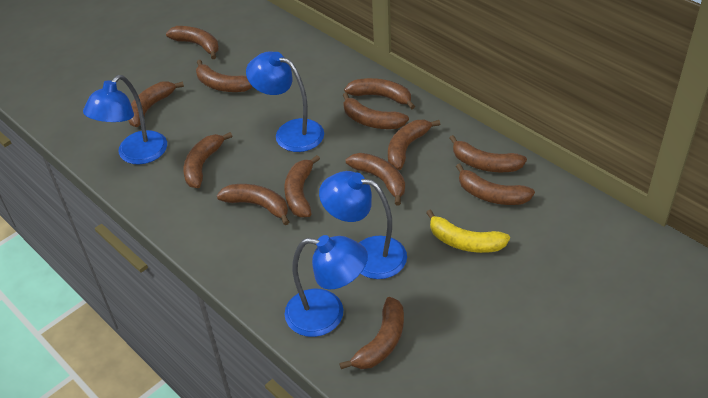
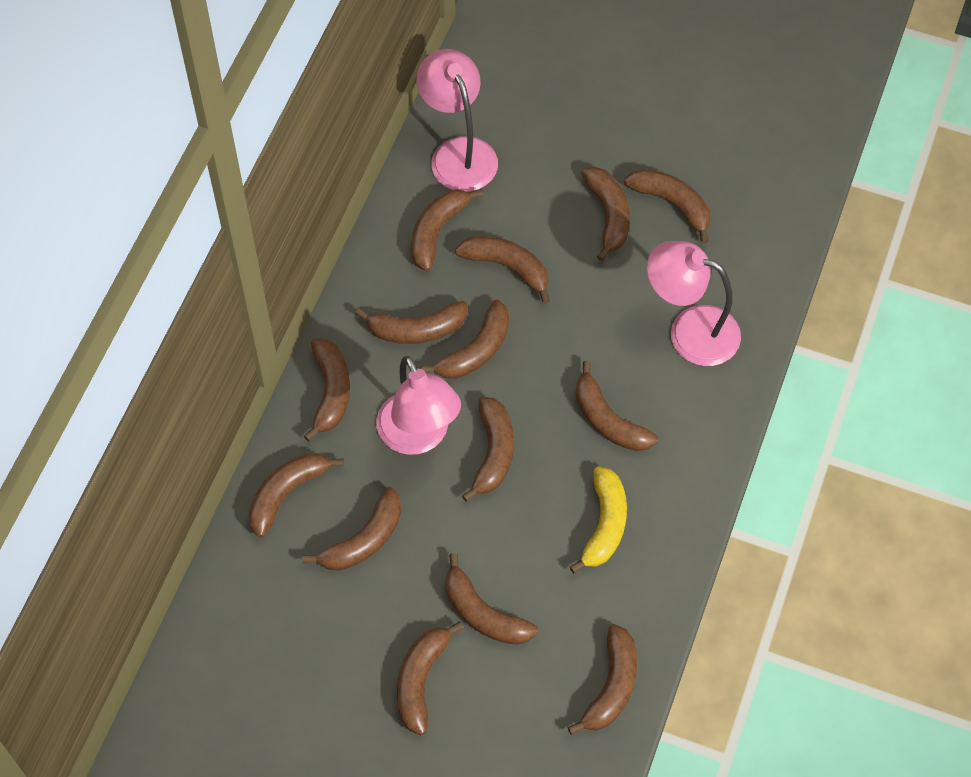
blue lamp: 4 -> 0
brown banana: 13 -> 14
pink lamp: 0 -> 3

